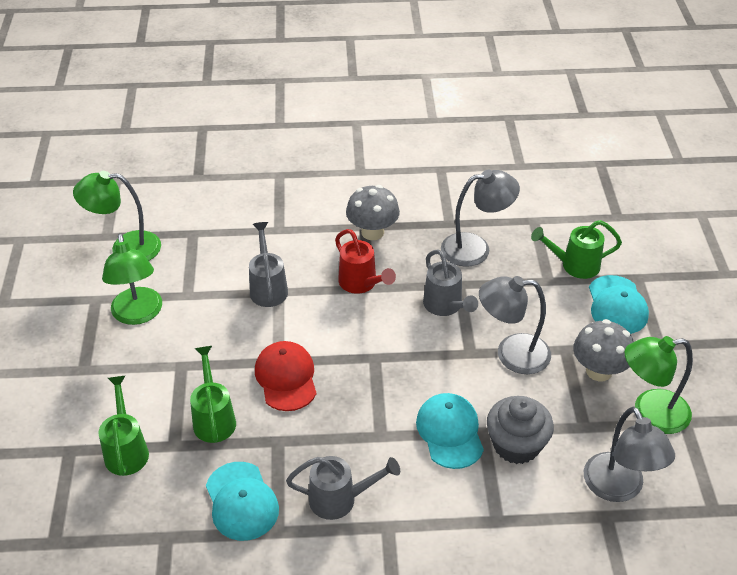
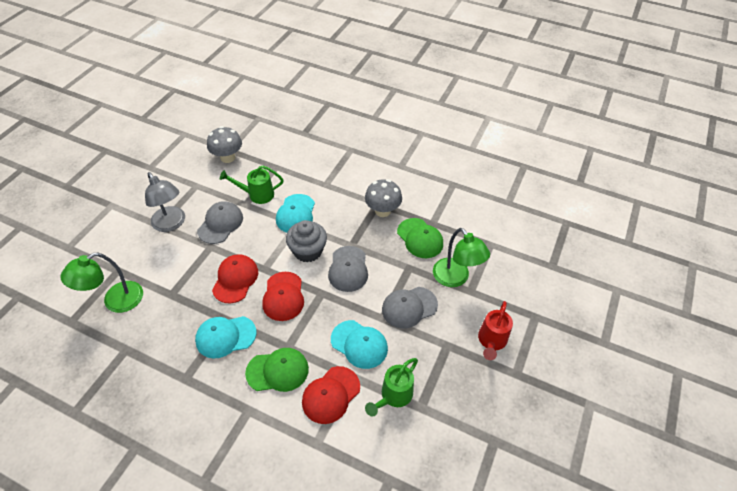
green cap: 0 -> 2
green lamp: 3 -> 2
green watering can: 3 -> 2
grey cap: 0 -> 3
grey lamp: 3 -> 1
grey watering can: 3 -> 0
red cap: 1 -> 3

